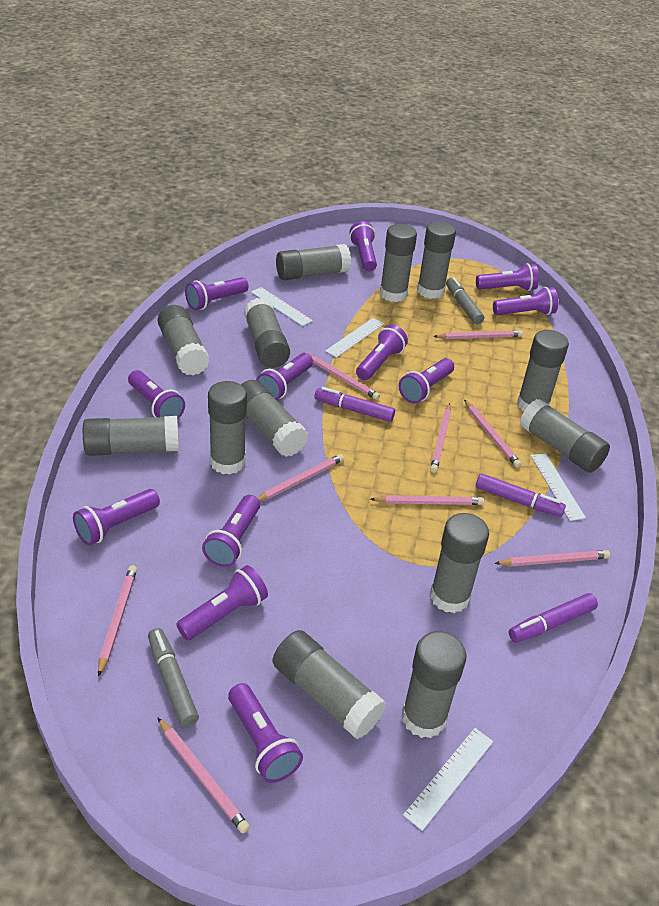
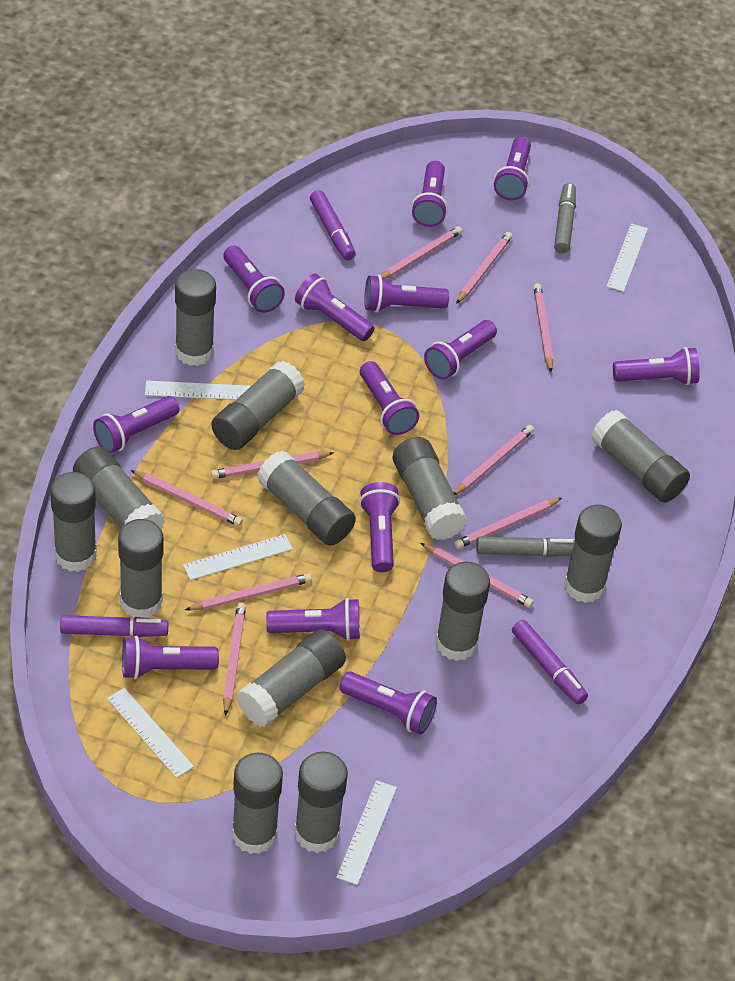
pink pencil: 9 -> 10
purple flashlight: 12 -> 13
white ruler: 4 -> 5

